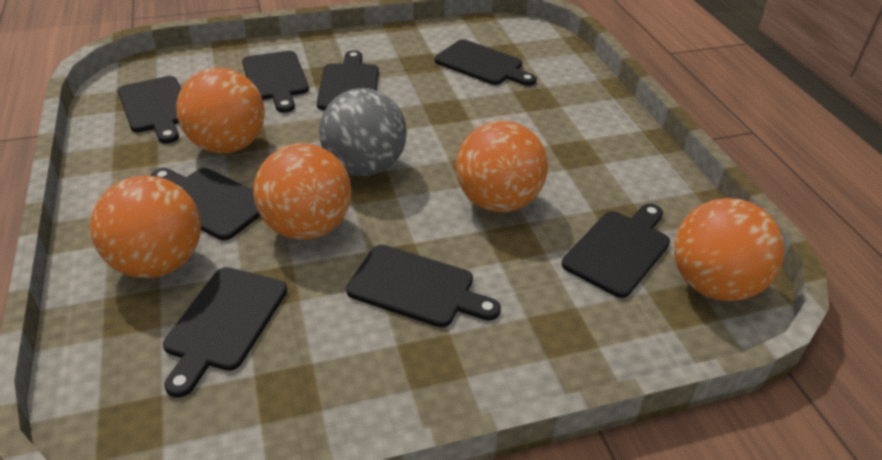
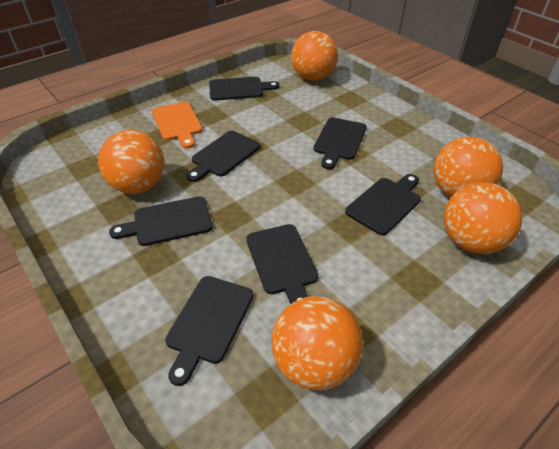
black cutting board: 8 -> 7
grey ball: 1 -> 0
orange cutting board: 0 -> 1

